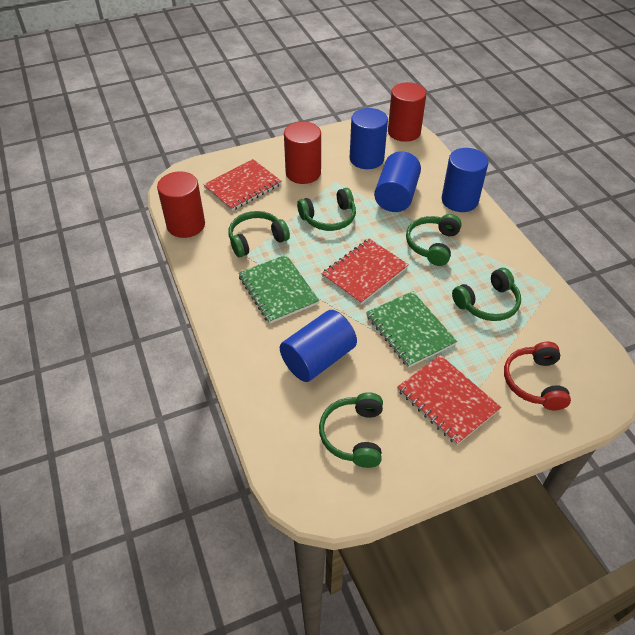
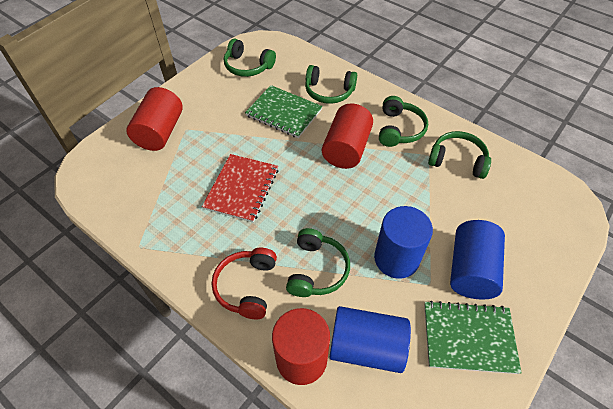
blue cylinder: 4 -> 3
red notebook: 3 -> 1

